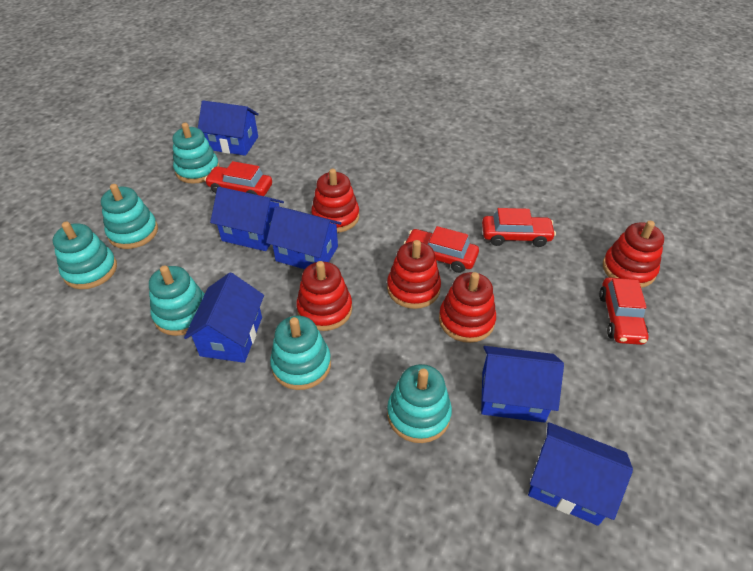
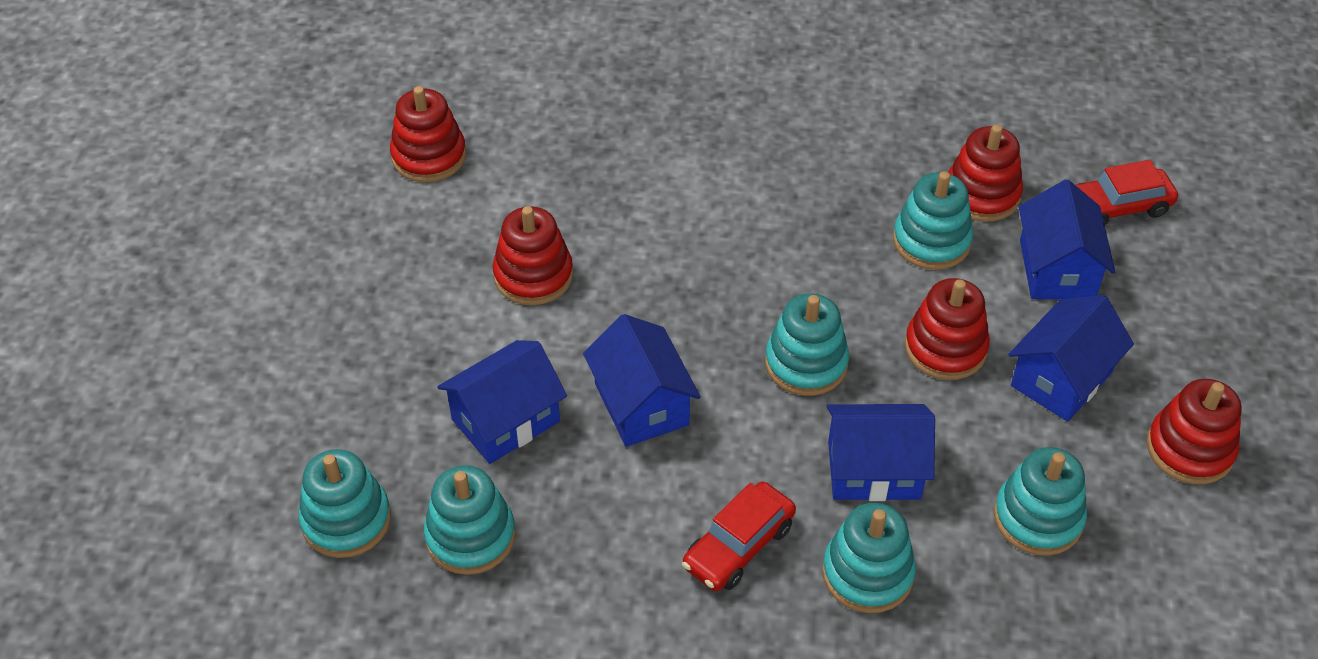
blue house: 6 -> 5
red car: 4 -> 2

